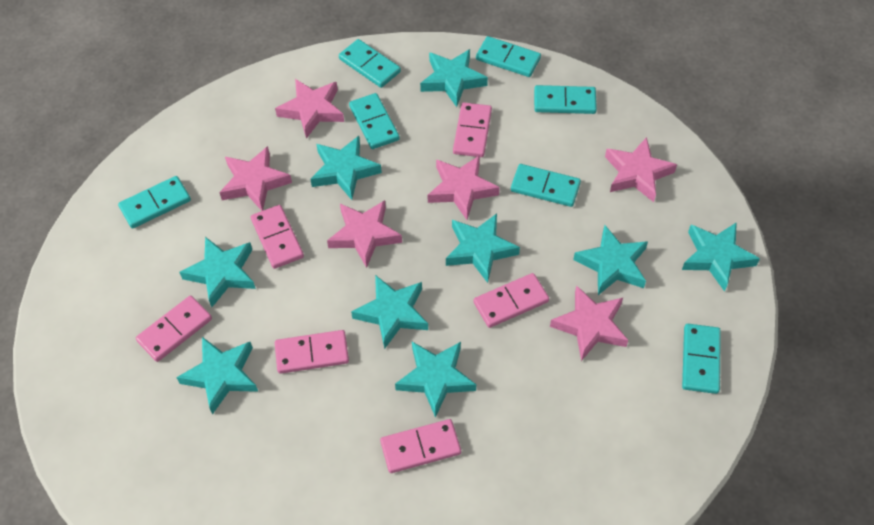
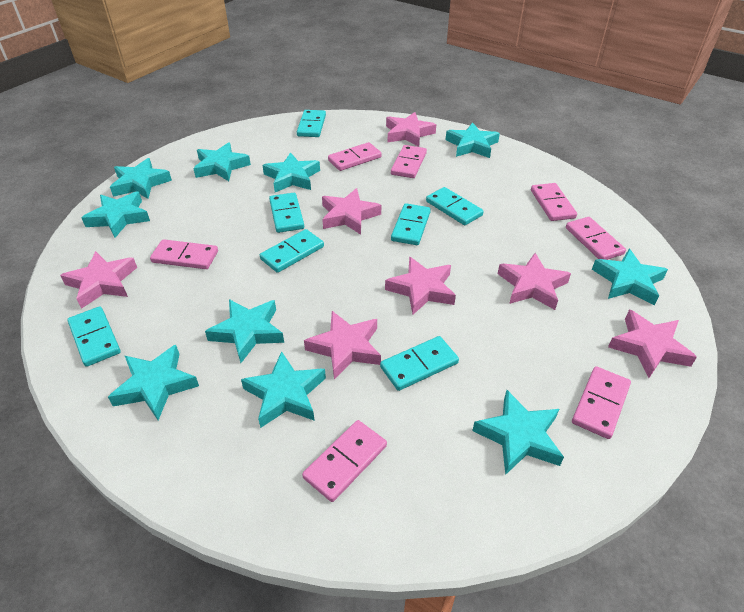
pink domino: 6 -> 7
pink star: 6 -> 7
turquoise star: 9 -> 10

